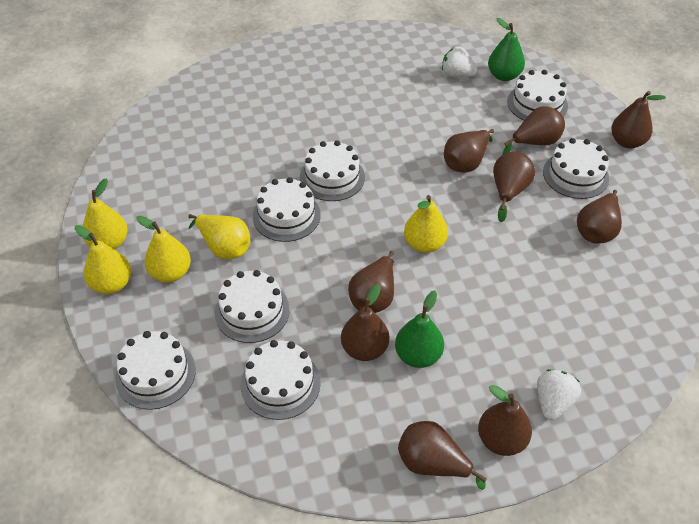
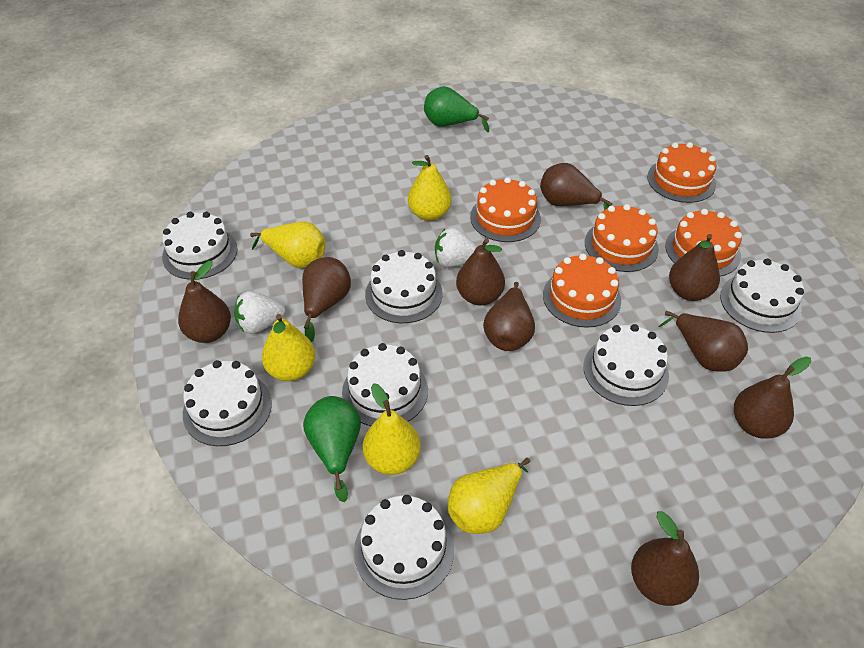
orange cake: 0 -> 5

